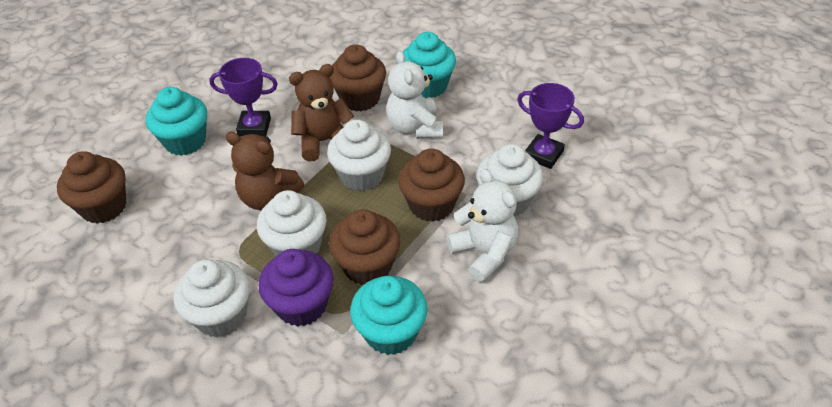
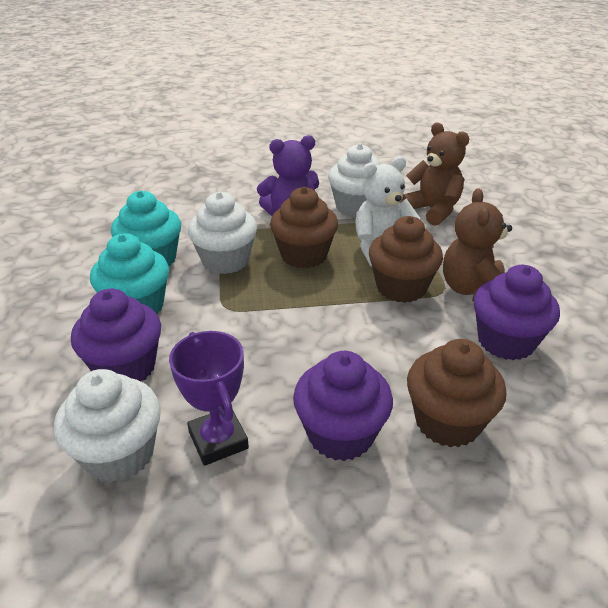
brown cupcake: 4 -> 3
purple cupcake: 1 -> 3
purple teddy bear: 0 -> 1
purple trophy: 2 -> 1
turquoise cupcake: 3 -> 2
white cupcake: 4 -> 3
white teddy bear: 2 -> 1

